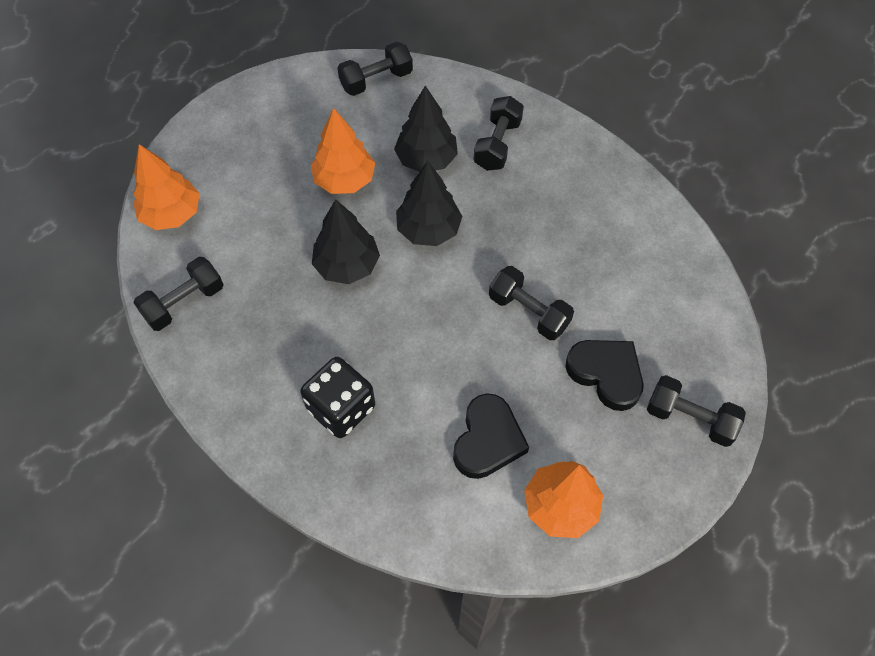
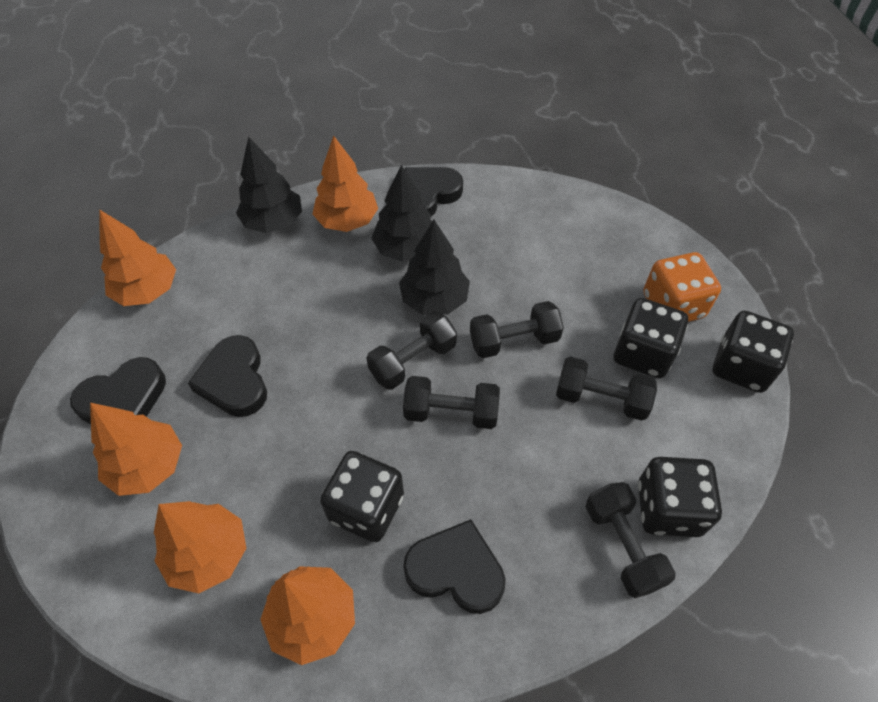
black dice: 1 -> 4
black heart: 2 -> 4
orange dice: 0 -> 1
orange tree: 3 -> 5

